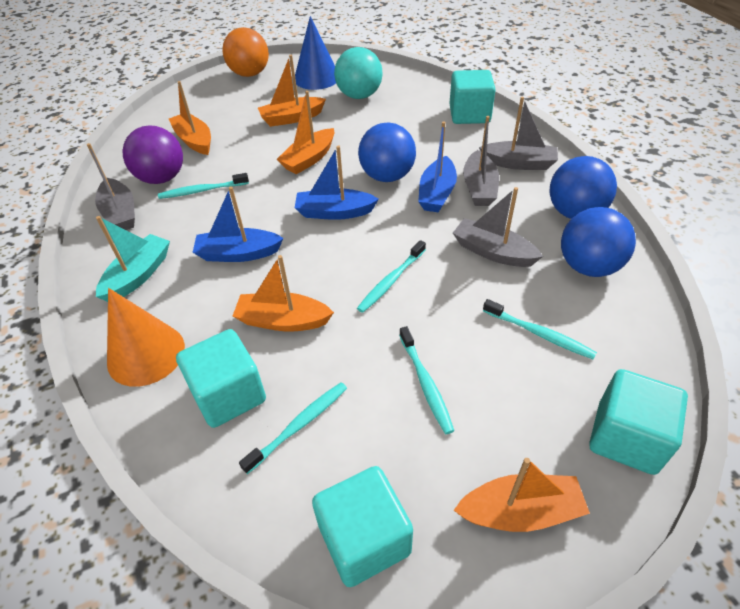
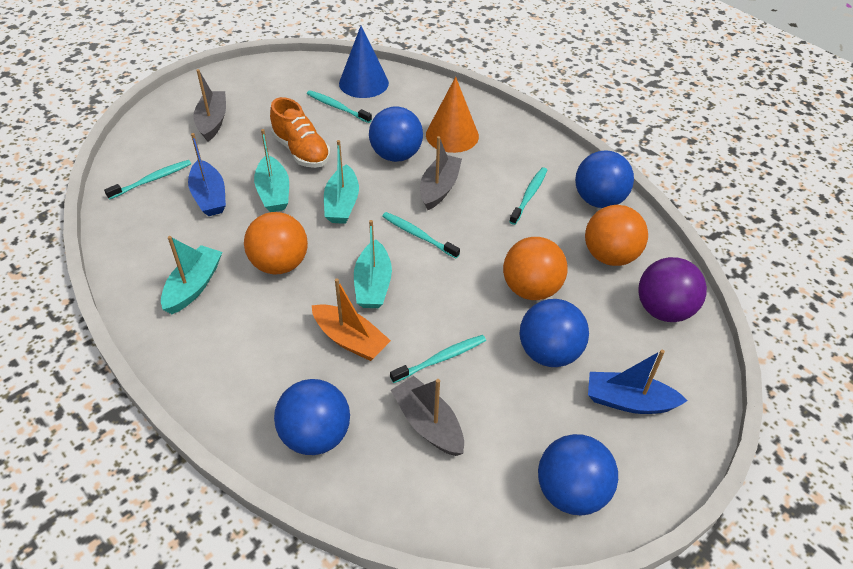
blue ball: 3 -> 5
blue boat: 3 -> 2
grey boat: 4 -> 3
orange ball: 1 -> 3
orange boat: 5 -> 1
orange shoe: 0 -> 1
turquoise ball: 1 -> 0
turquoise boat: 1 -> 4
turquoise cube: 4 -> 0

